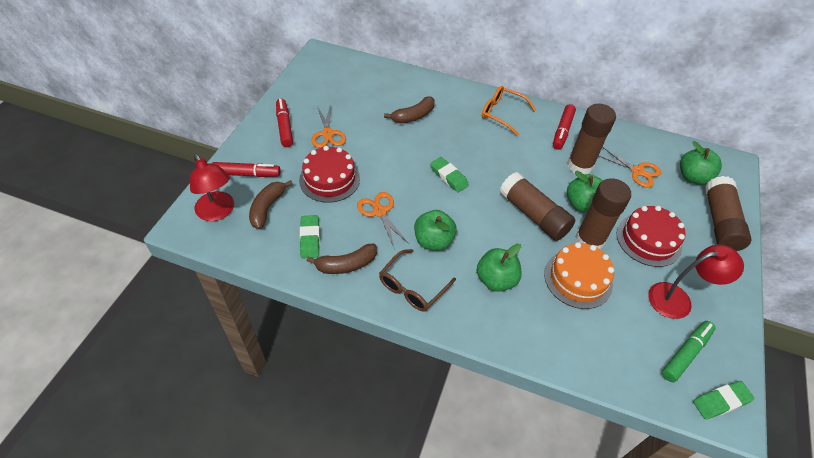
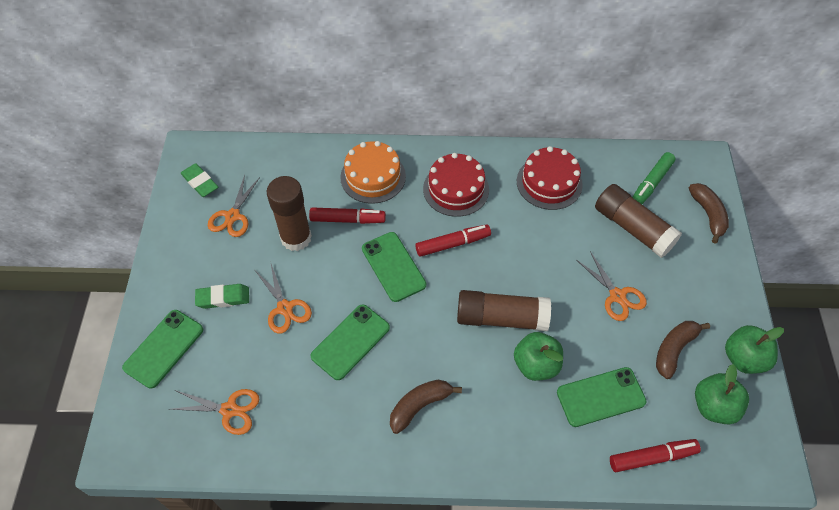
brown glasses: 1 -> 0
brown glue stick: 4 -> 3
green apple: 4 -> 3
green eraser: 3 -> 2
green phone: 0 -> 4
orange glasses: 1 -> 0
orange scissors: 3 -> 4
red lamp: 2 -> 0

